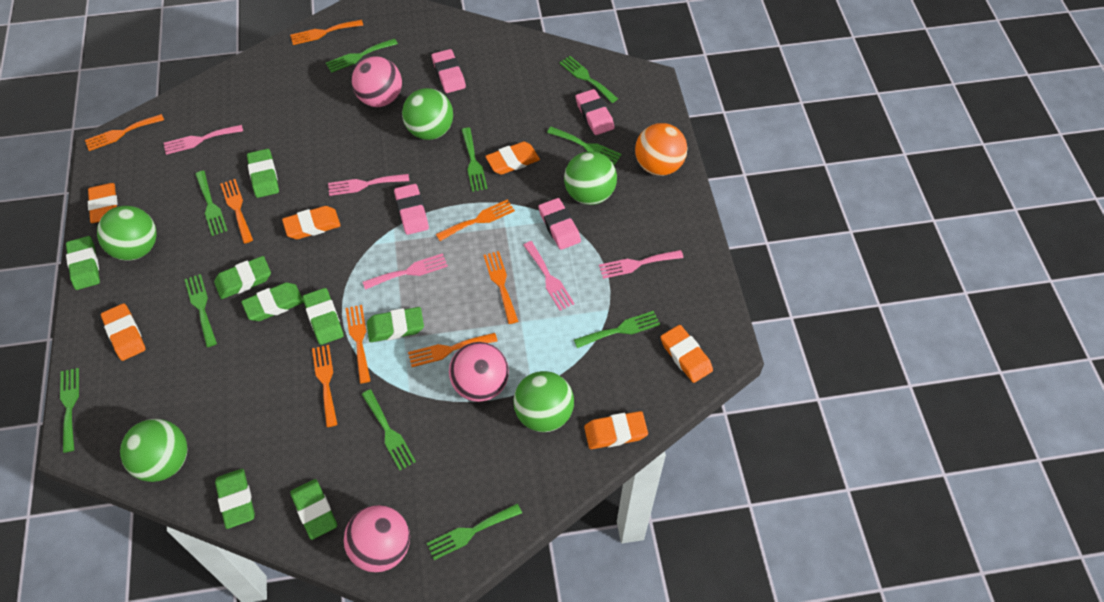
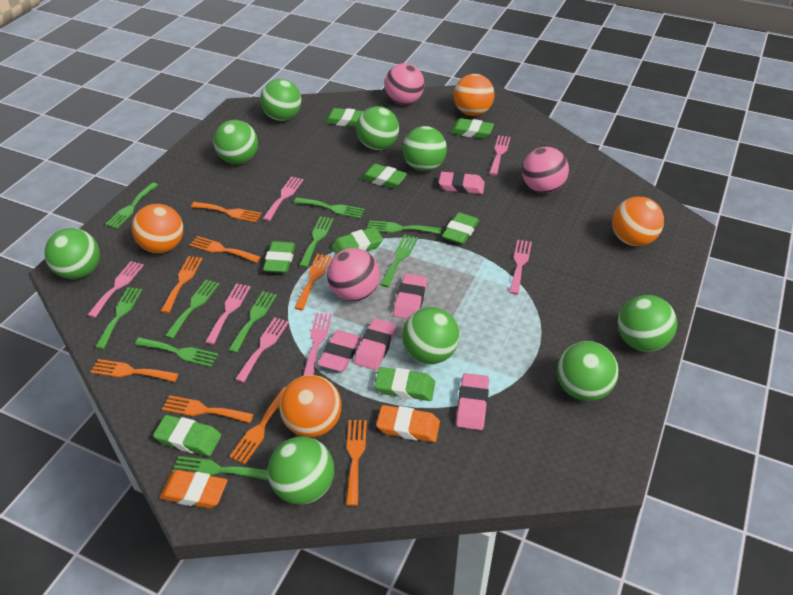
green ball: 5 -> 9
orange ball: 1 -> 4
orange eraser: 6 -> 2
pink eraser: 4 -> 5
pink fork: 5 -> 7

